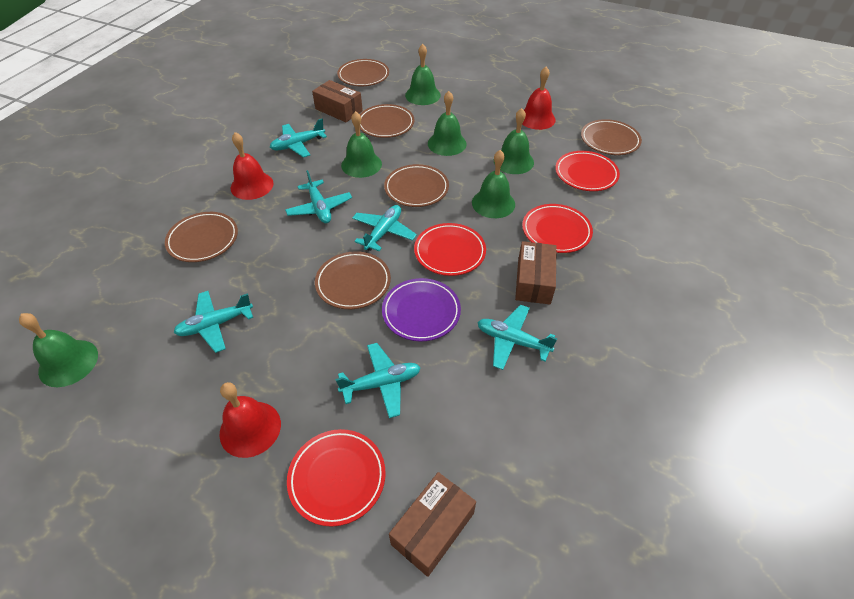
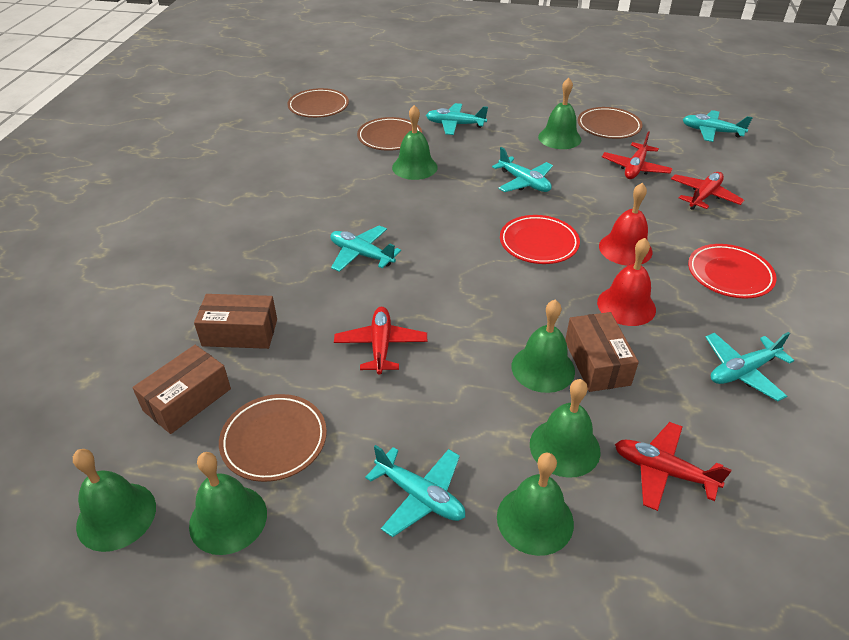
brown plate: 6 -> 4
green bell: 6 -> 7
purple plate: 1 -> 0
red bell: 3 -> 2
red plane: 0 -> 4
red plate: 4 -> 2

